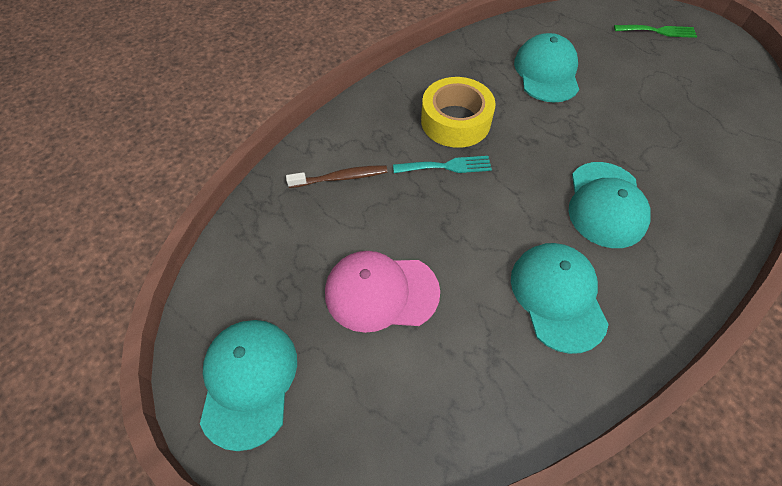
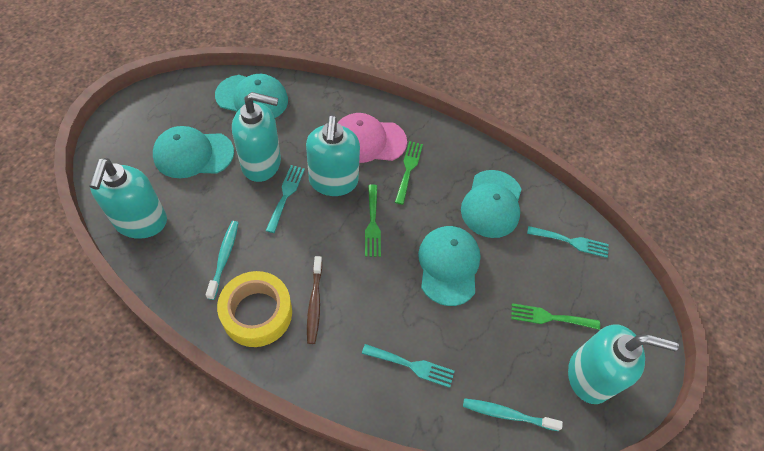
green fork: 1 -> 3
turquoise fork: 1 -> 3
turquoise soap dispenser: 0 -> 4
turquoise toothbrush: 0 -> 2

